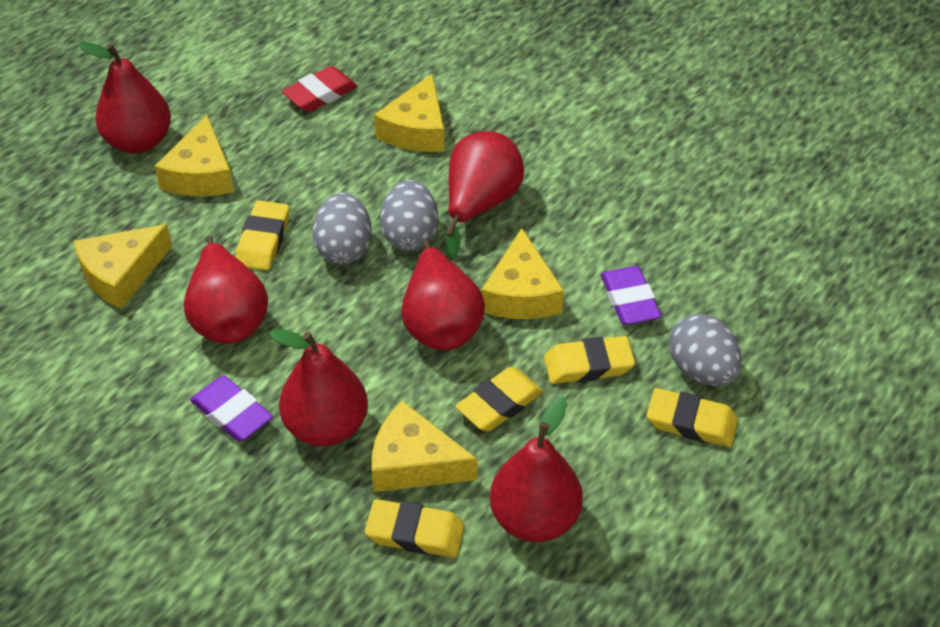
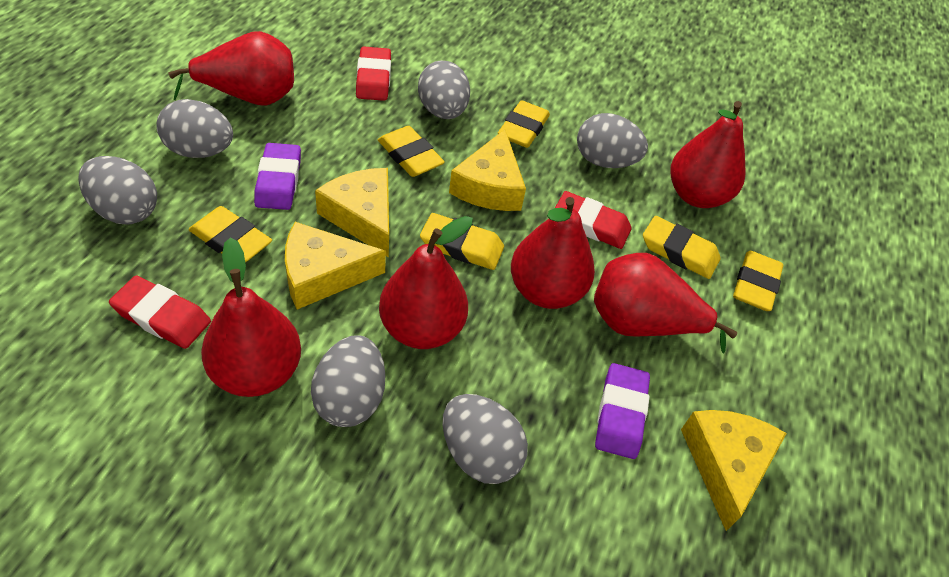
grey egg: 3 -> 6
red eraser: 1 -> 3
yellow cheese: 5 -> 4
yellow eraser: 5 -> 6

